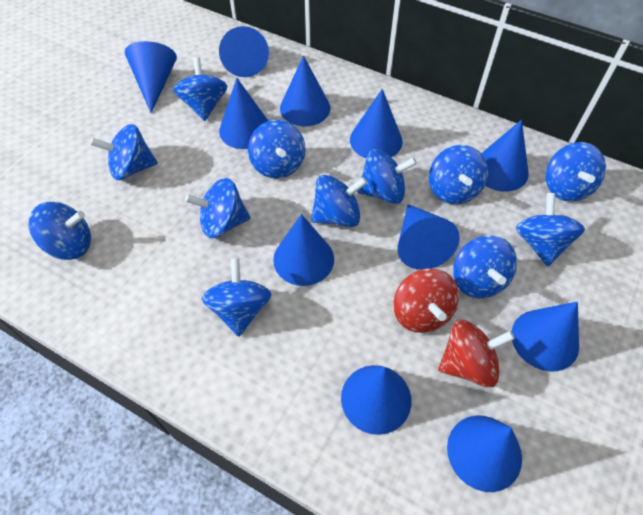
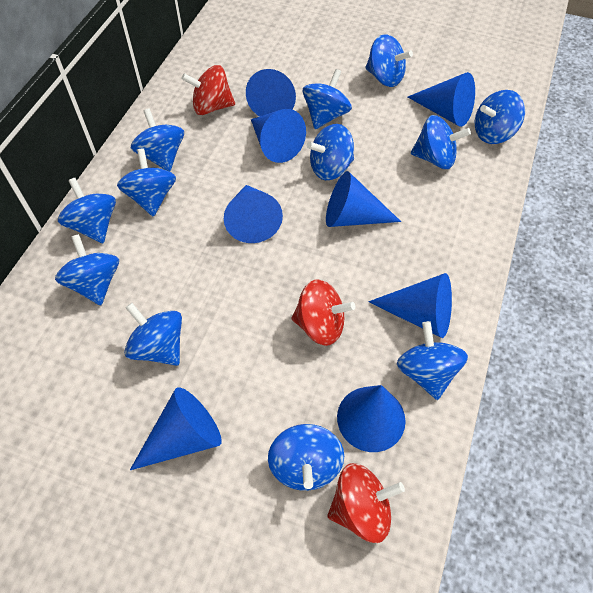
blue cone: 11 -> 8
red spinning top: 2 -> 3

